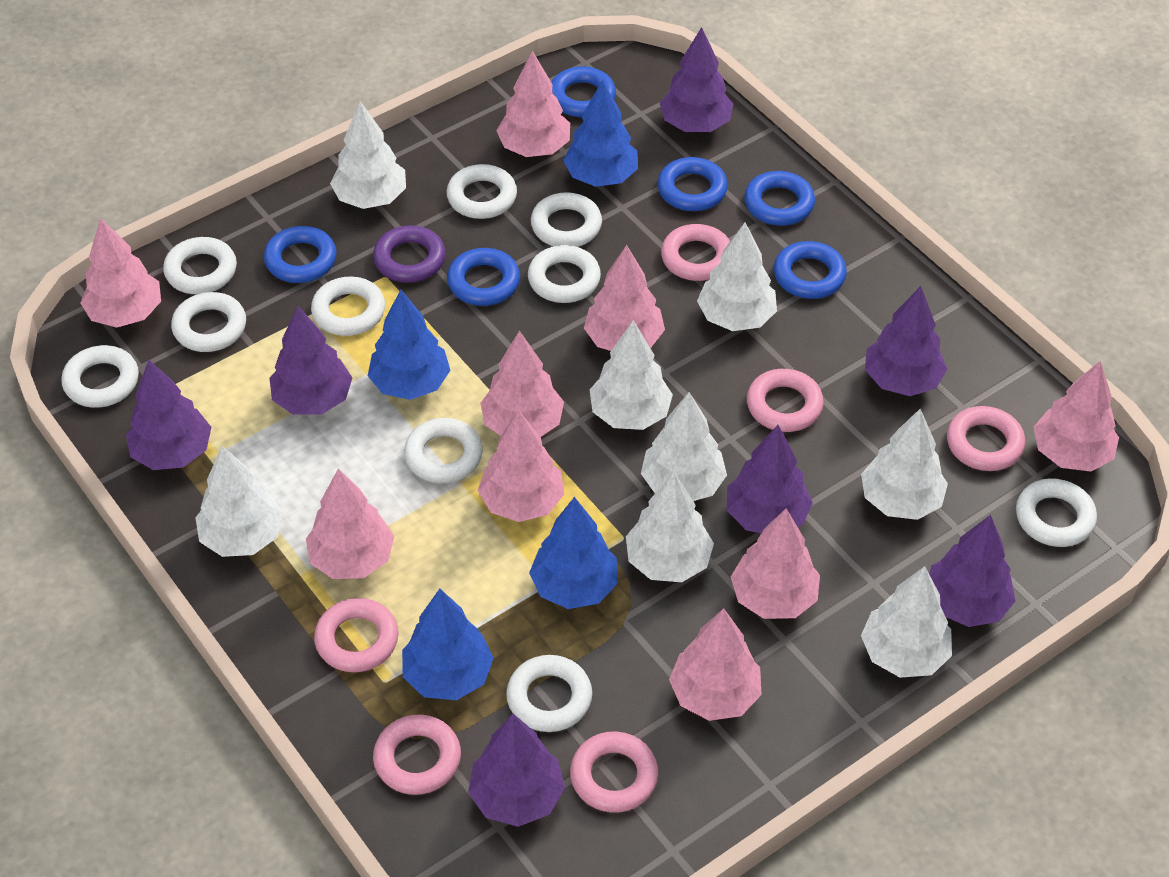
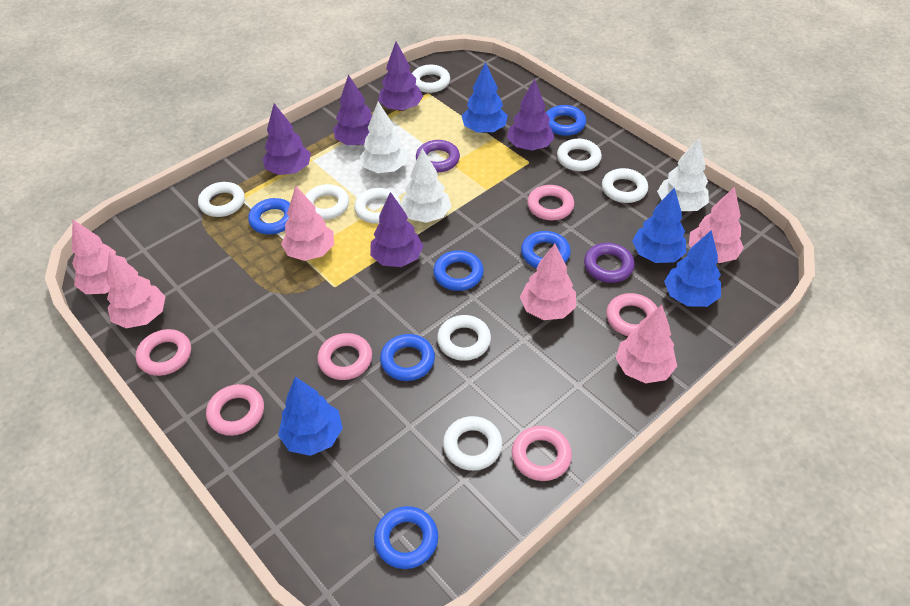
pink tree: 9 -> 6
purple ring: 1 -> 2
purple tree: 7 -> 5
white ring: 10 -> 8
white tree: 8 -> 3

